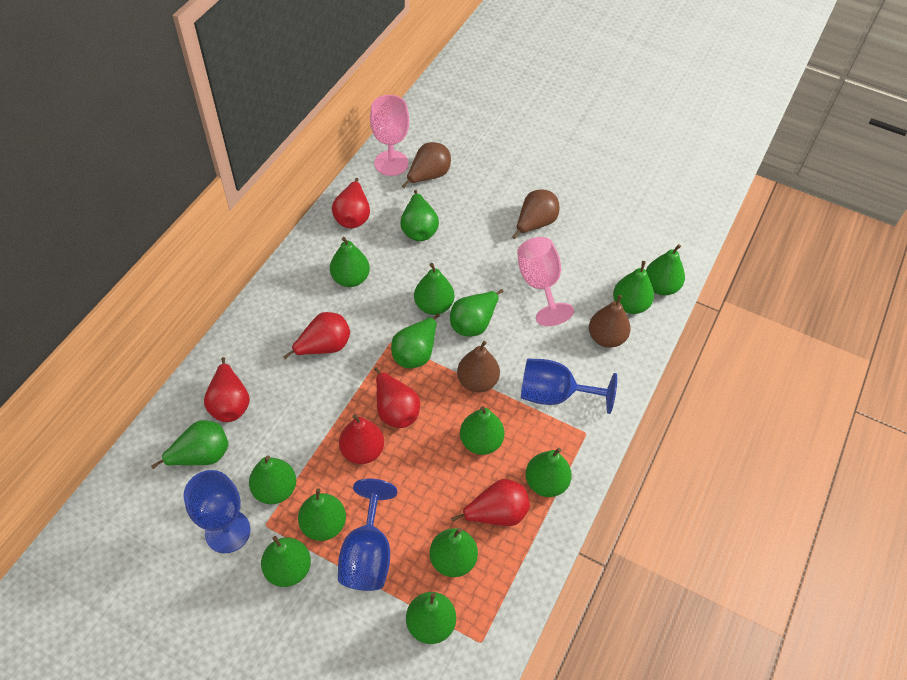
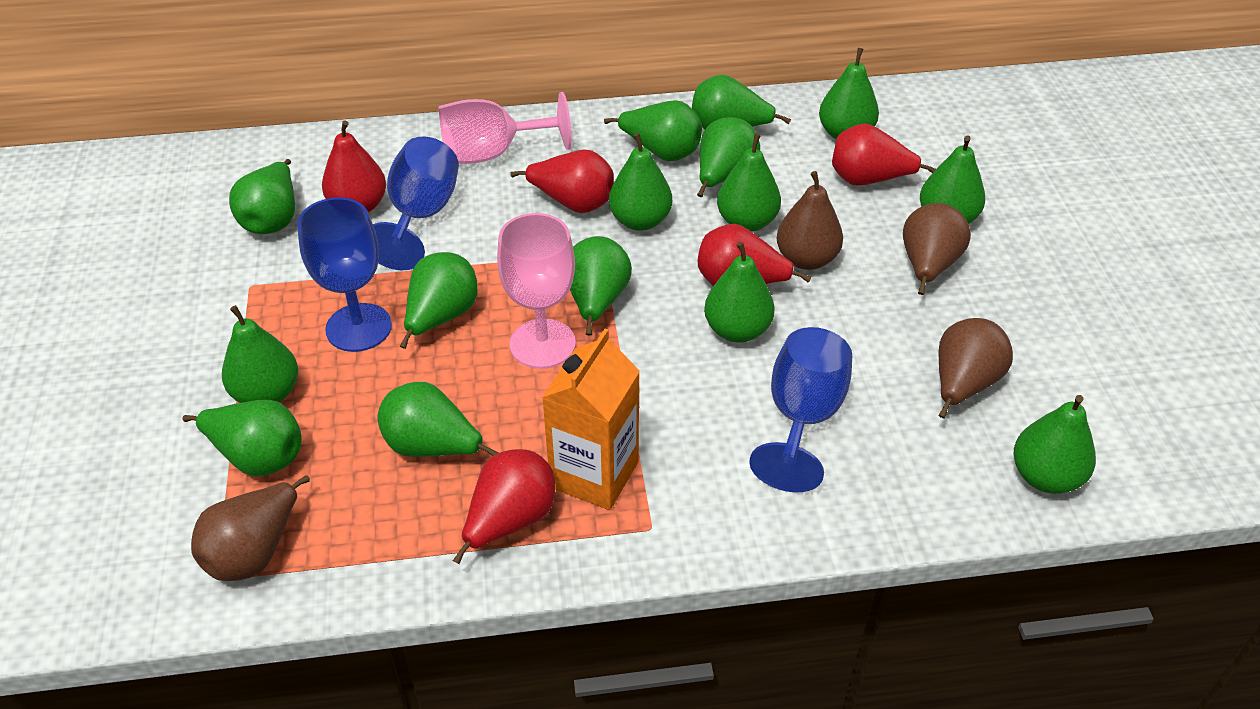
orange carton: 0 -> 1
red pear: 6 -> 5

